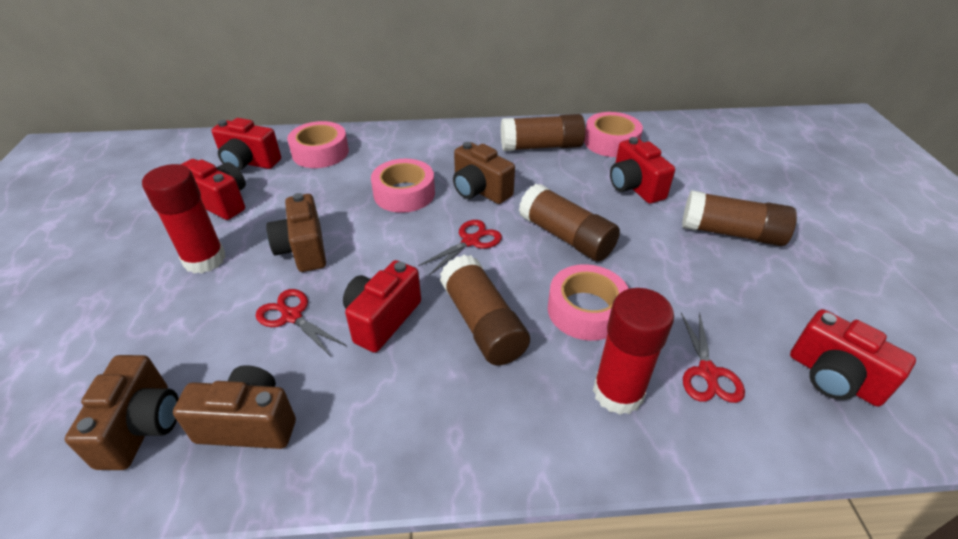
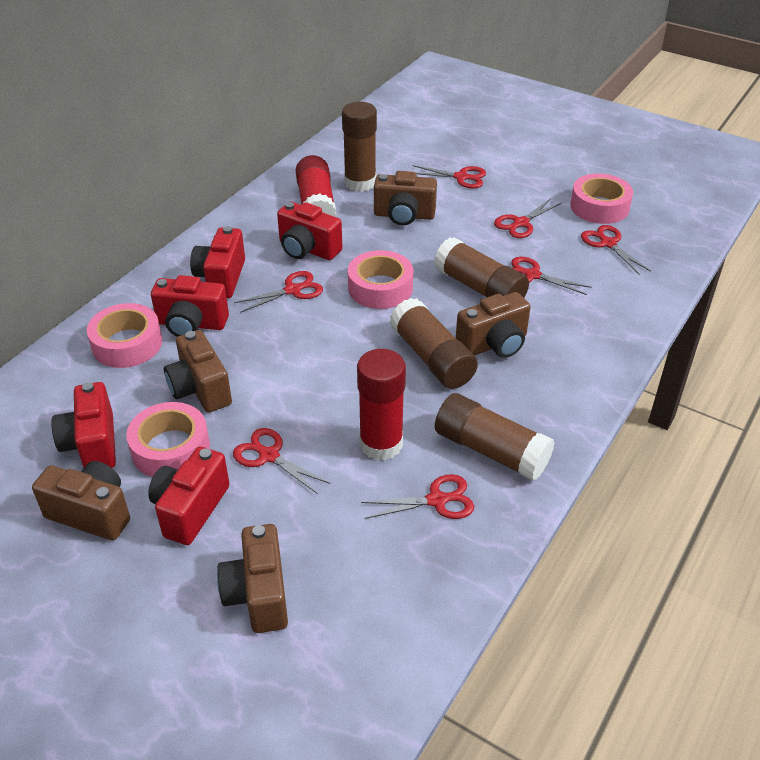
brown camera: 4 -> 5
red scissors: 3 -> 7

